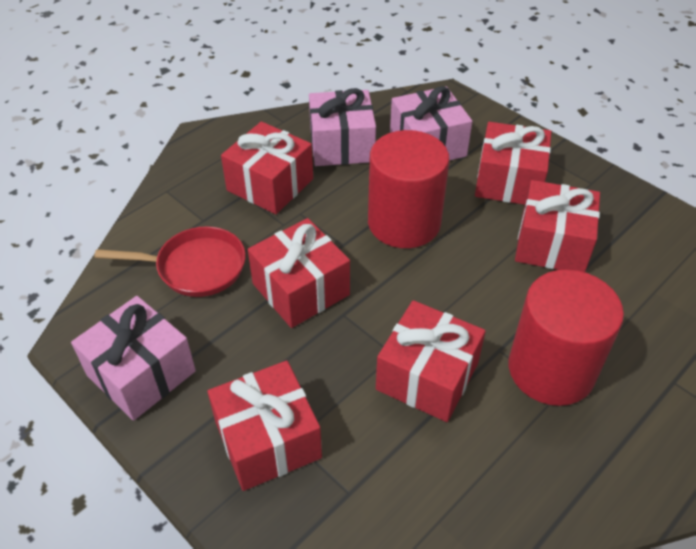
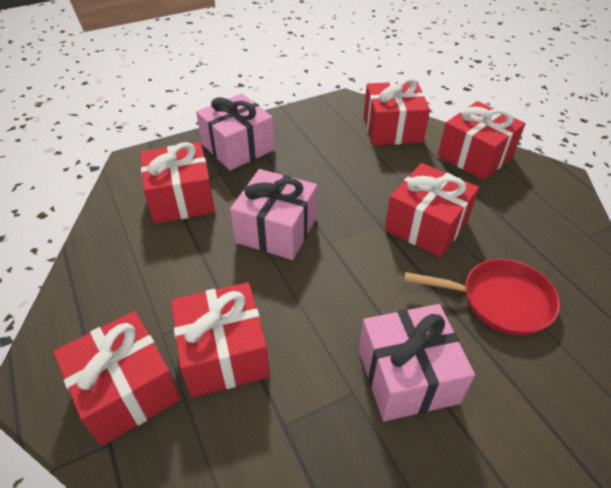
red cylinder: 2 -> 0

